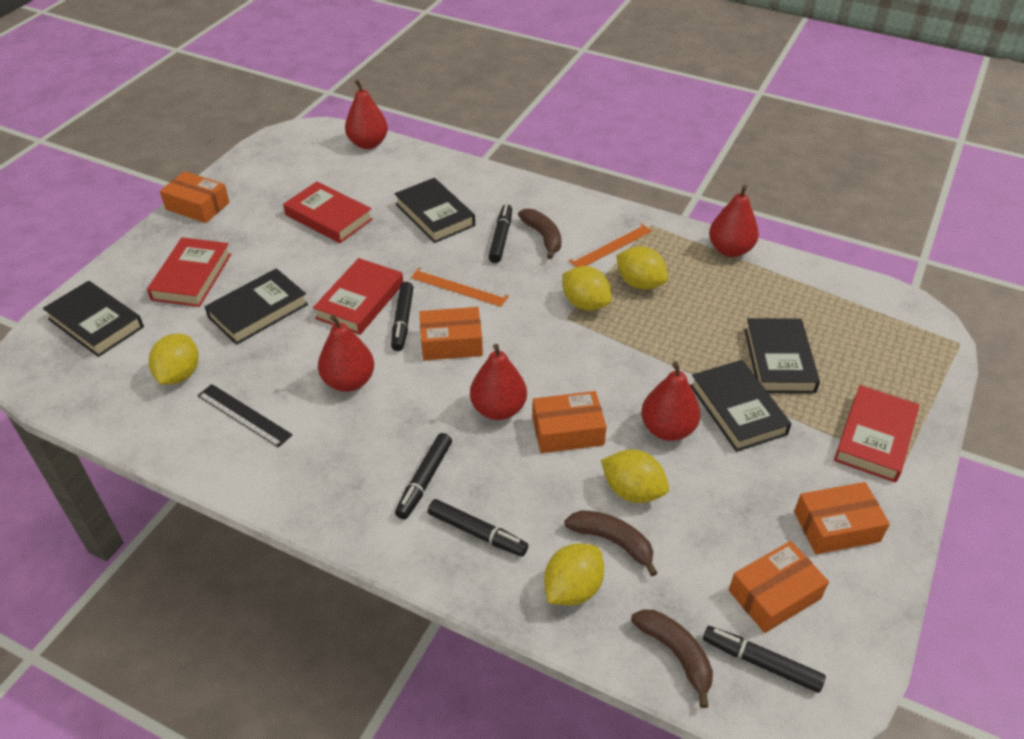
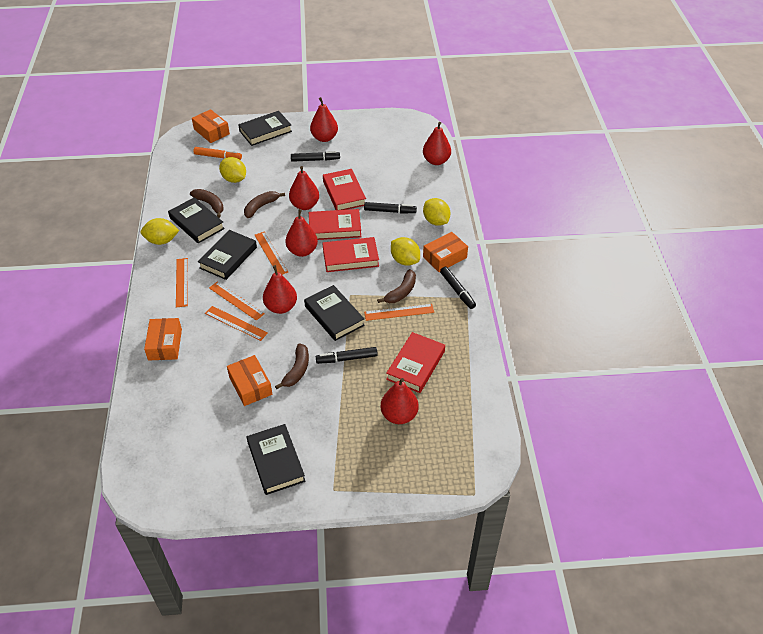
black marker: 5 -> 4
black ruler: 1 -> 0
brown banana: 3 -> 4
orange box: 5 -> 4
orange marker: 0 -> 1
orange ruler: 2 -> 5
red pear: 5 -> 6
yellow lemon: 5 -> 4

